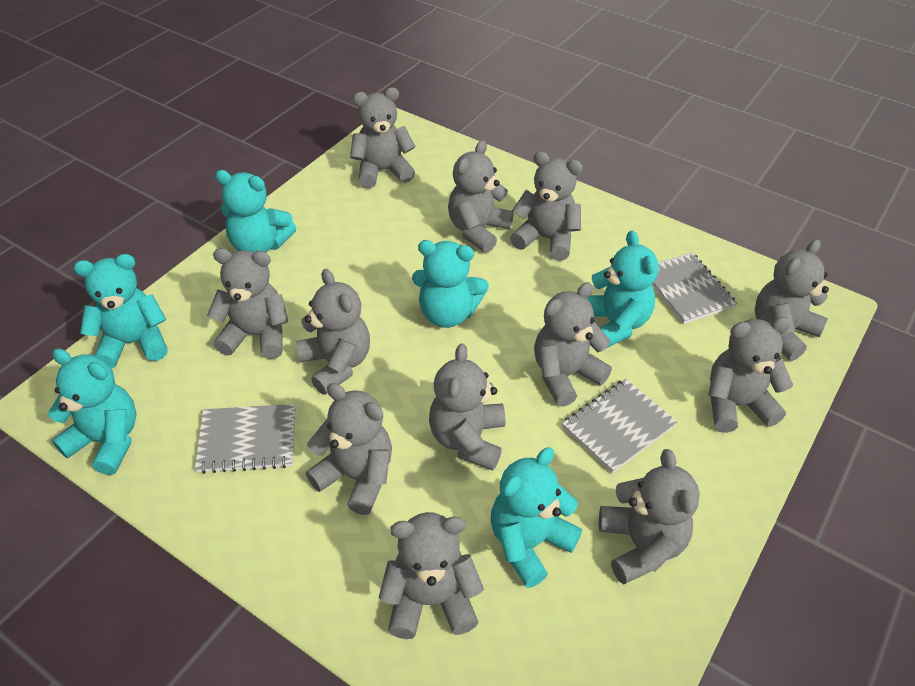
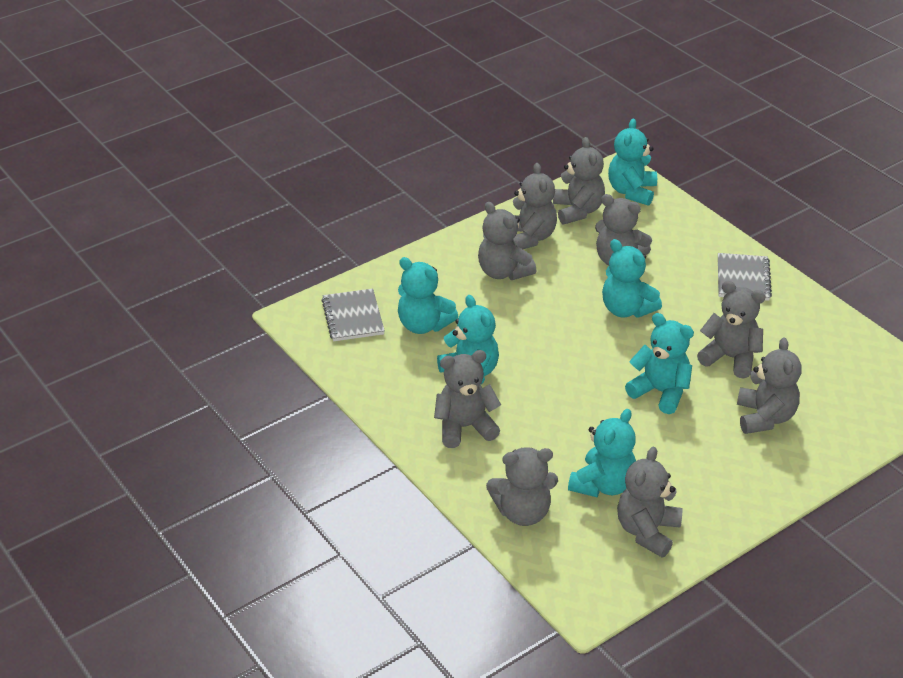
grey notebook: 3 -> 2
grey teddy bear: 12 -> 9

